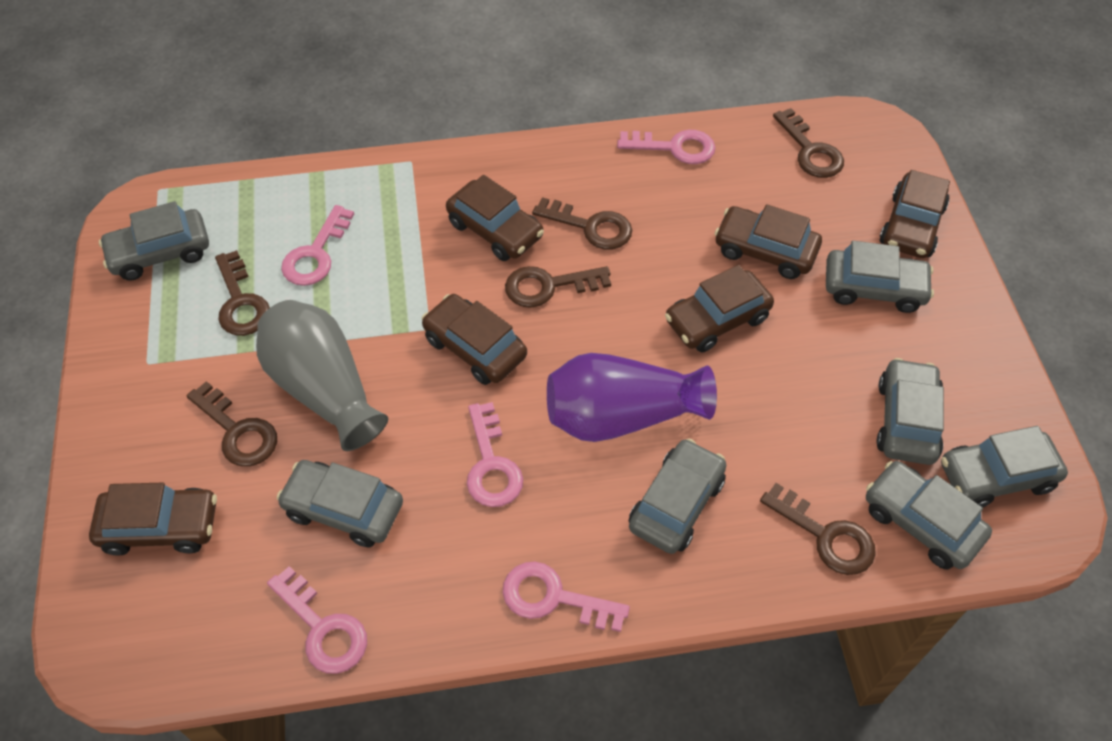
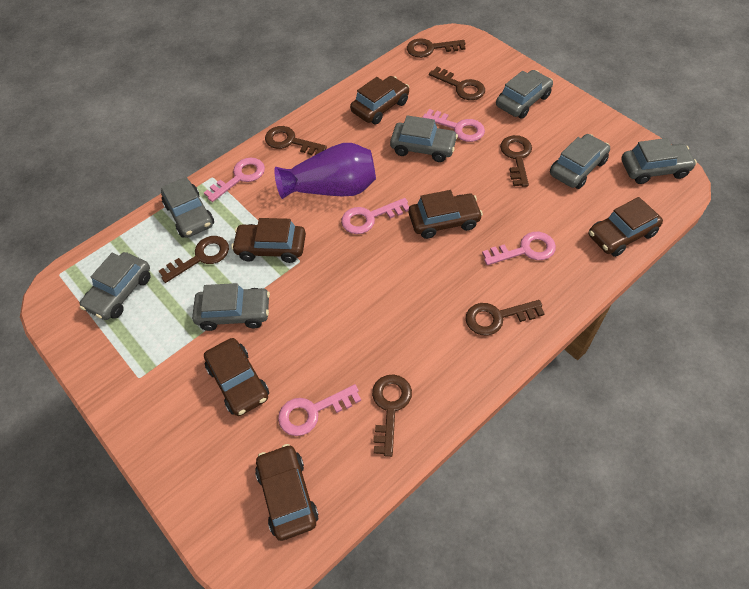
brown key: 6 -> 7
grey vase: 1 -> 0

